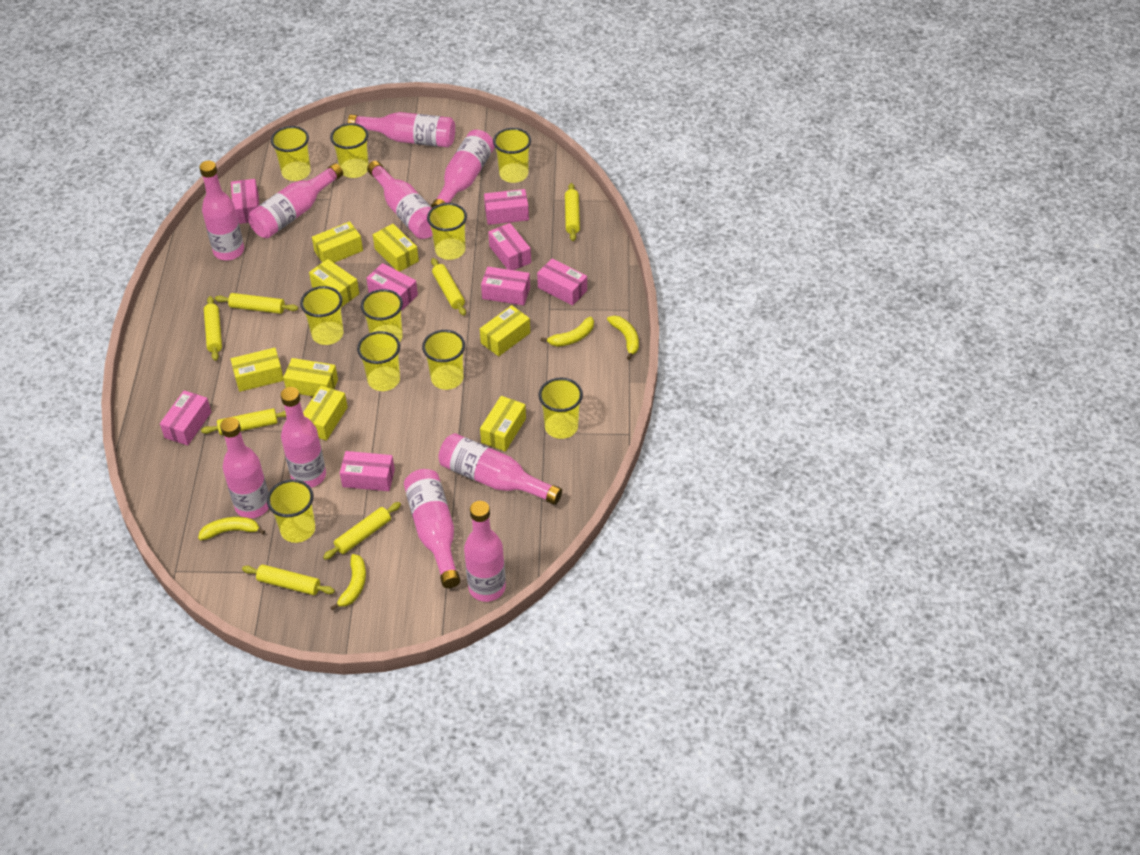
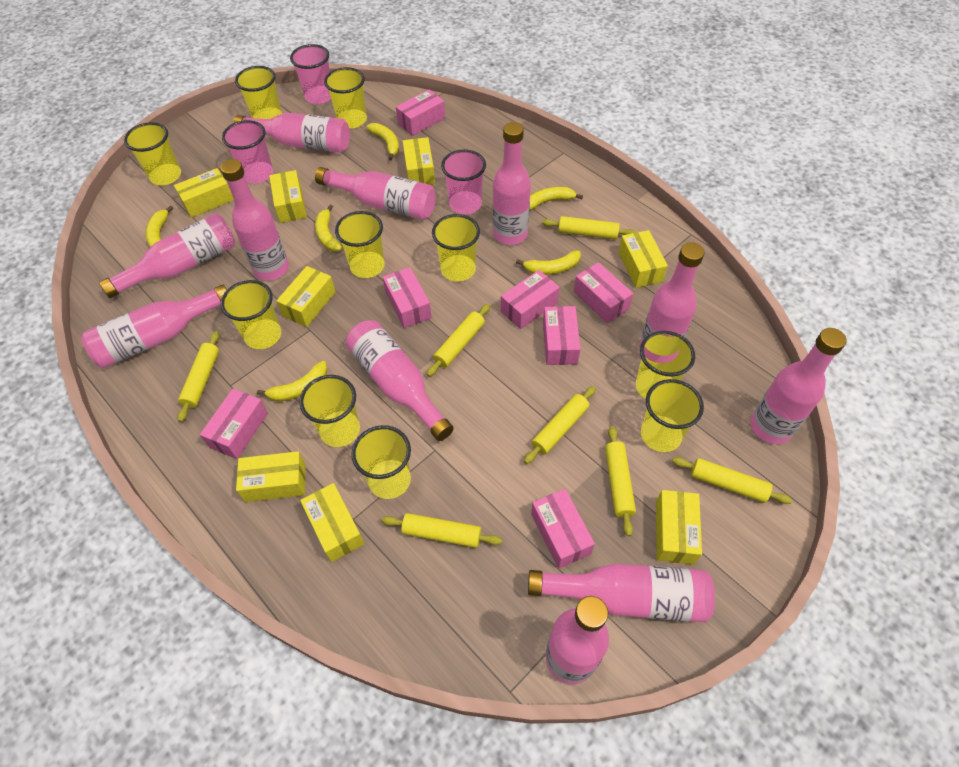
pink bottle: 10 -> 11
pink box: 8 -> 7
pink cup: 0 -> 3
yellow banana: 4 -> 6

